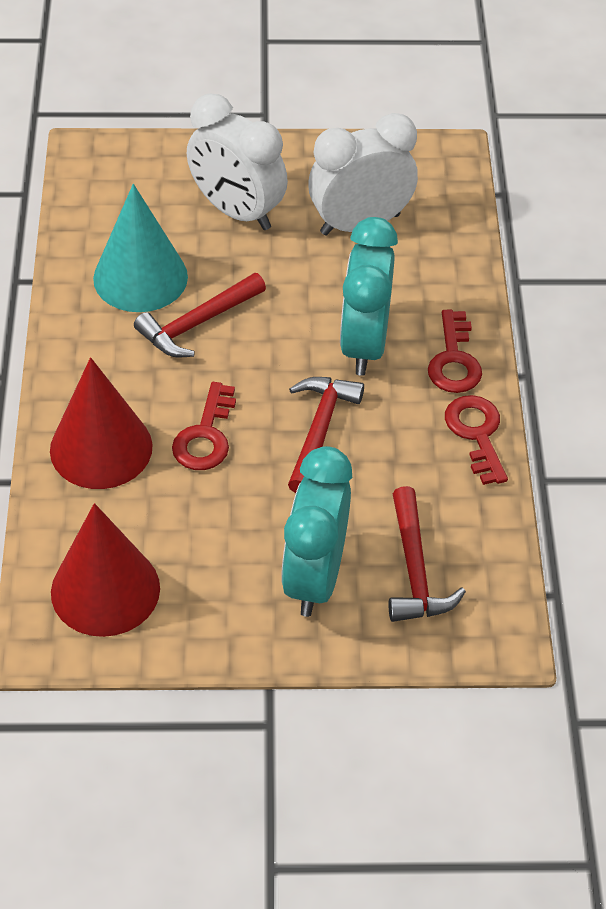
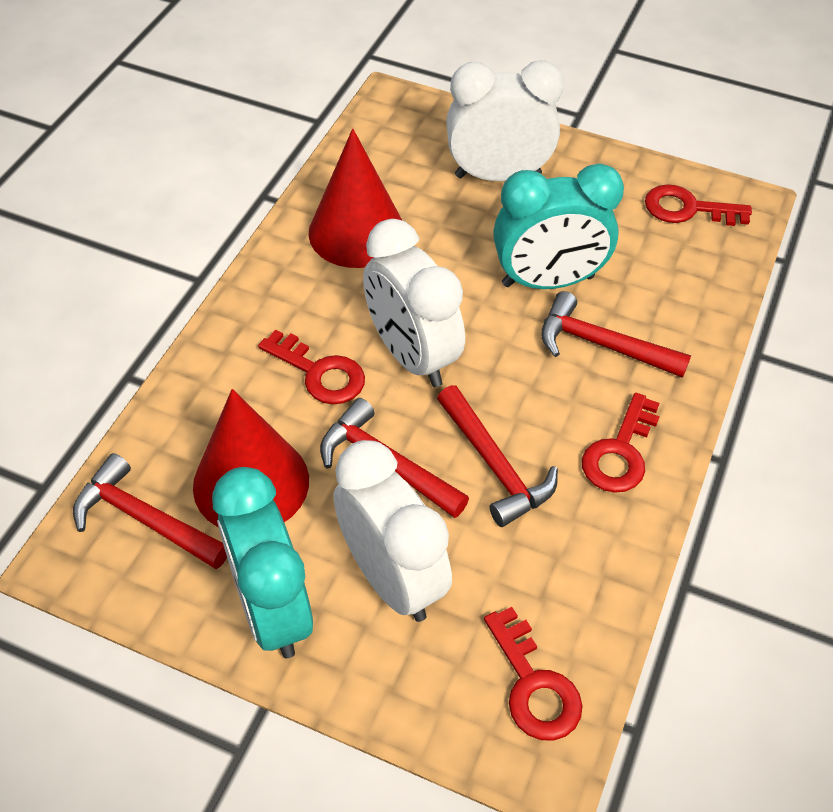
red hammer: 3 -> 4
red key: 3 -> 4
turquoise cone: 1 -> 0
white clock: 2 -> 3

